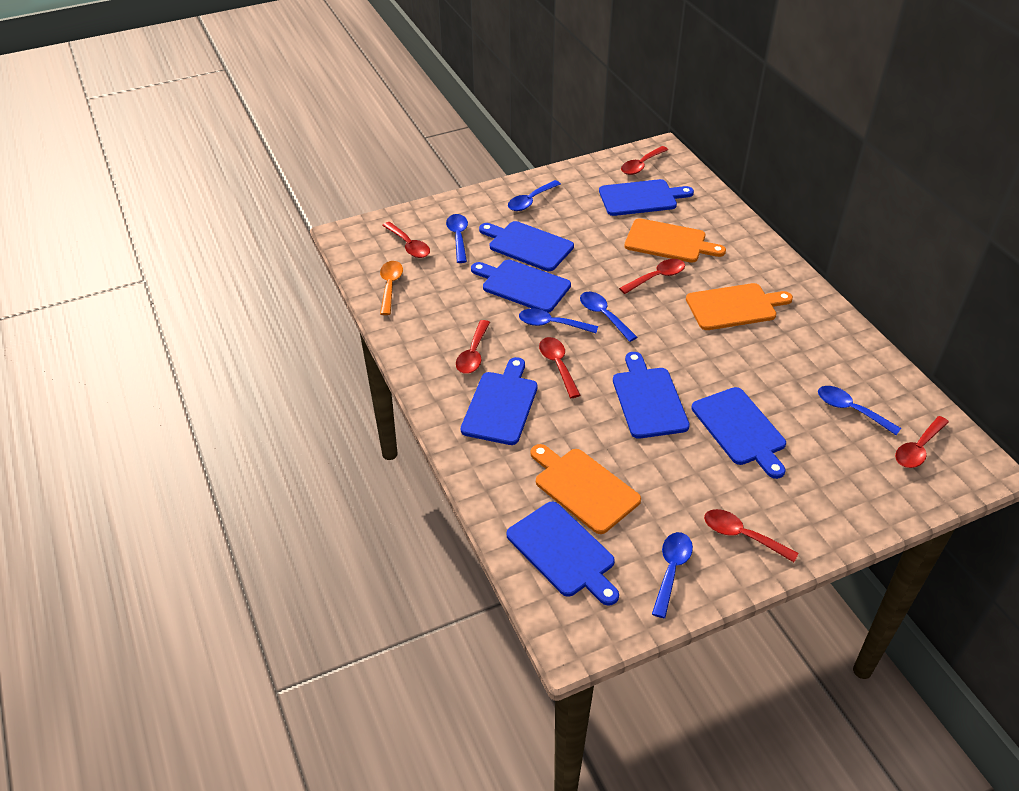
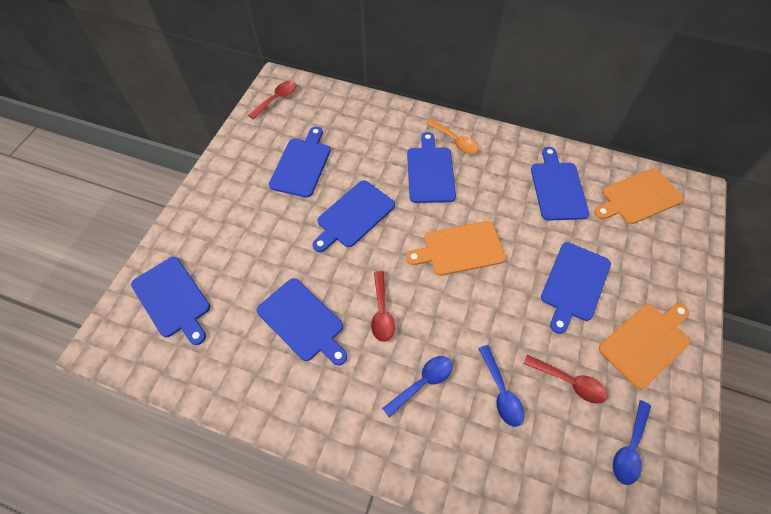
blue spoon: 6 -> 3
red spoon: 7 -> 3

